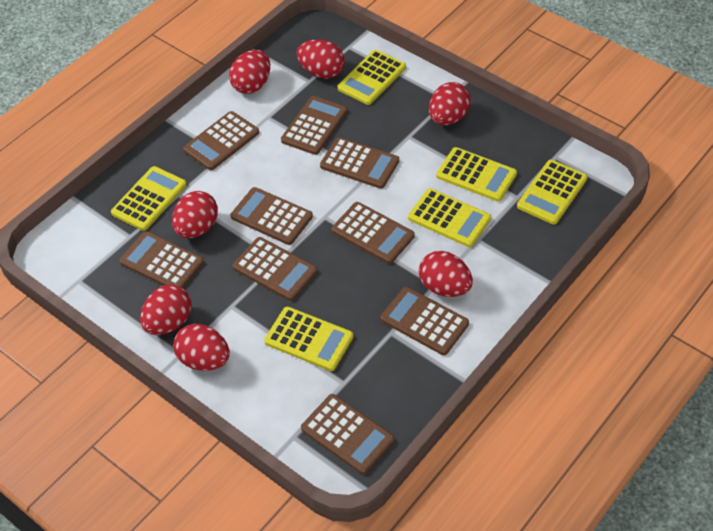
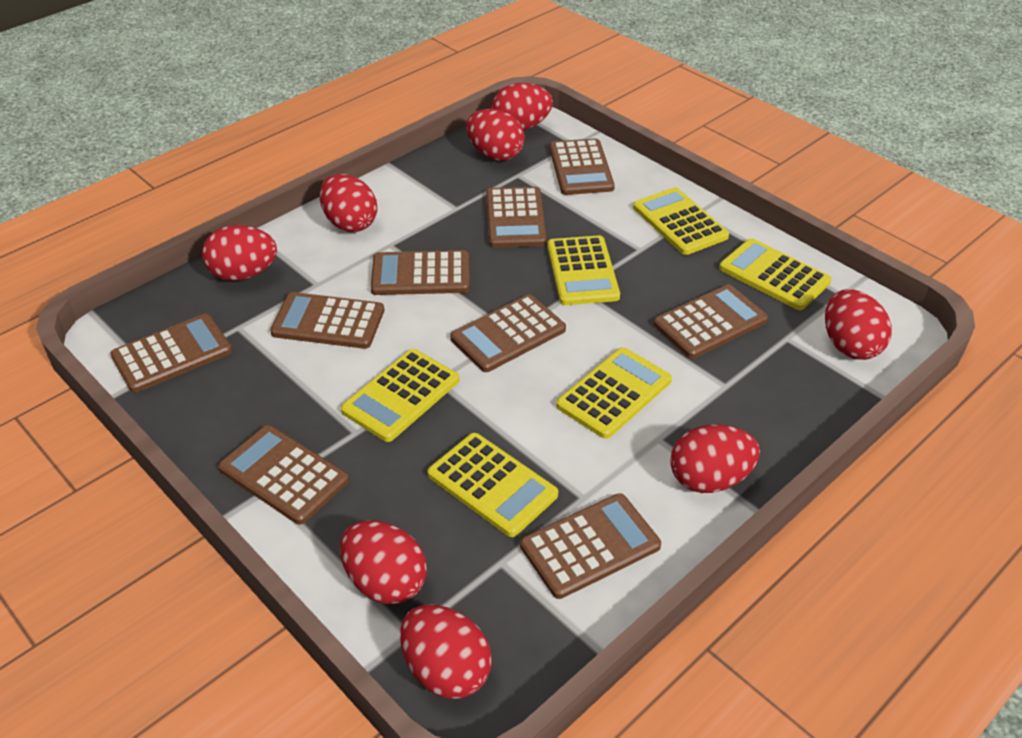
red egg: 7 -> 8

